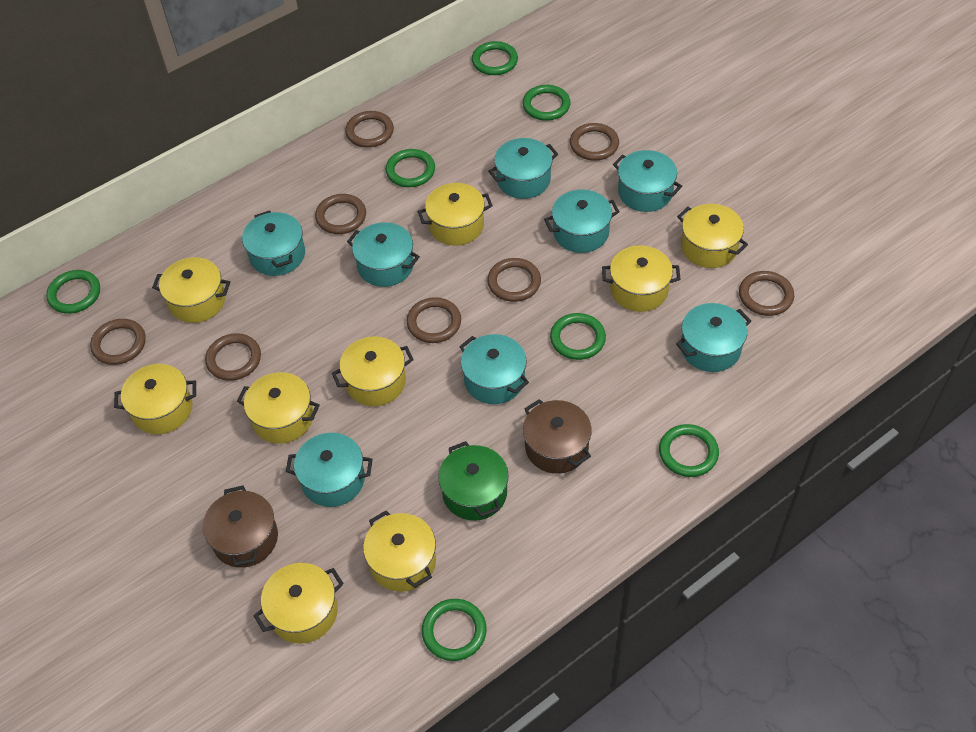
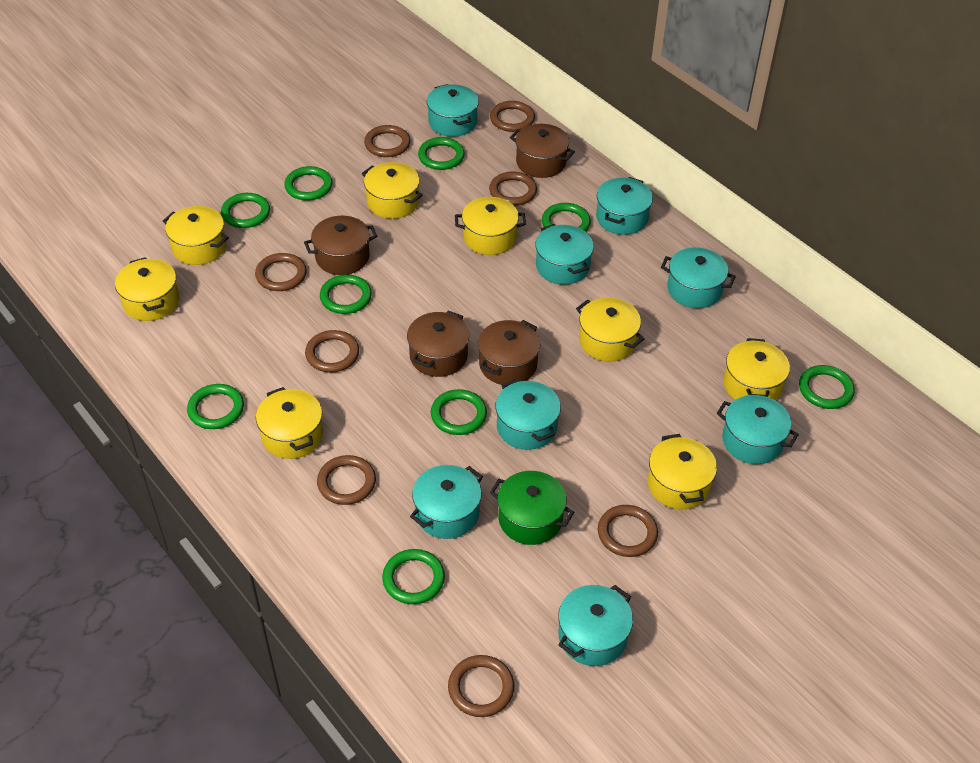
brown pot: 2 -> 4
green ring: 7 -> 9
yellow pot: 9 -> 8

